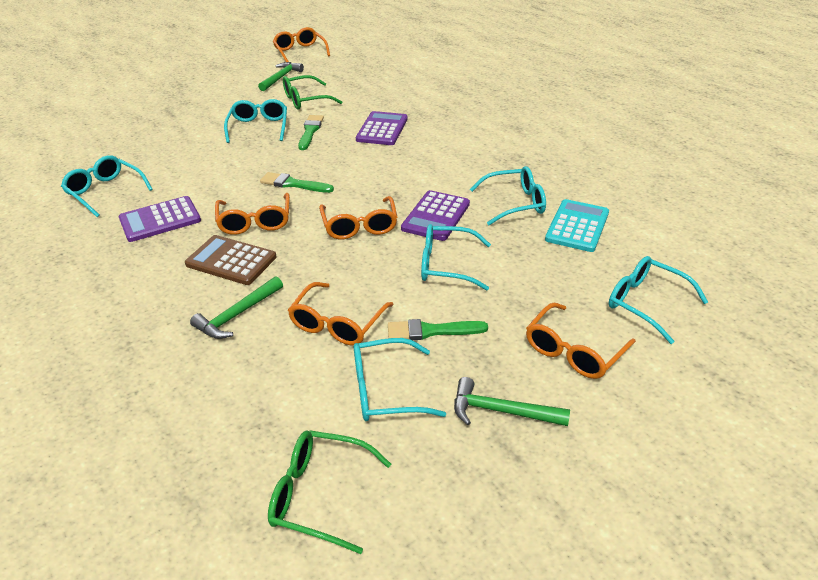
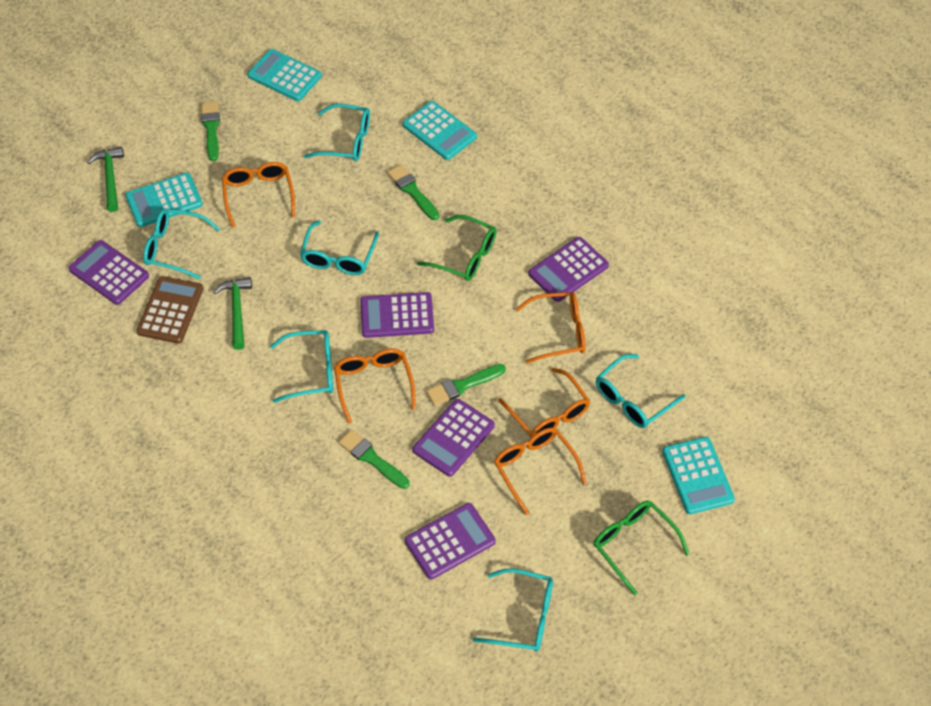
green brush: 3 -> 4
green hammer: 3 -> 2
purple calculator: 3 -> 5
turquoise calculator: 1 -> 4

